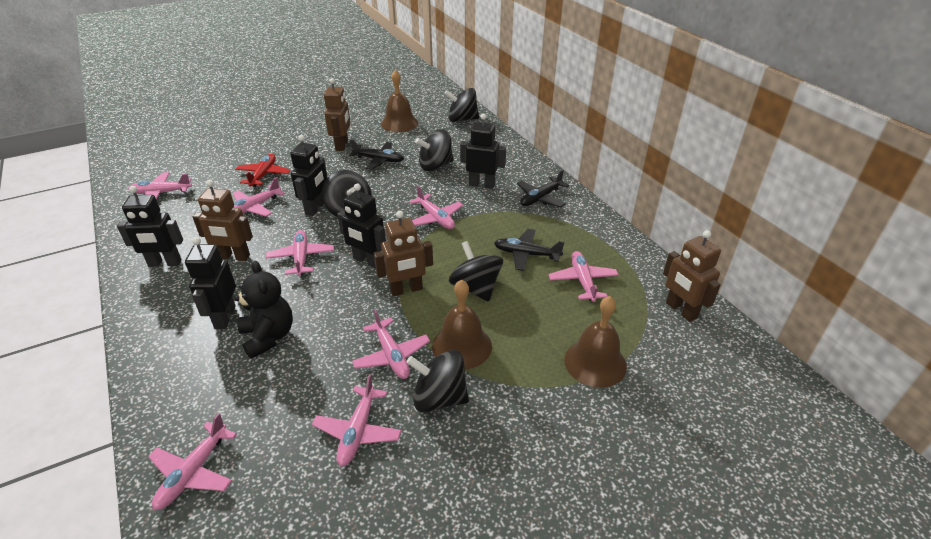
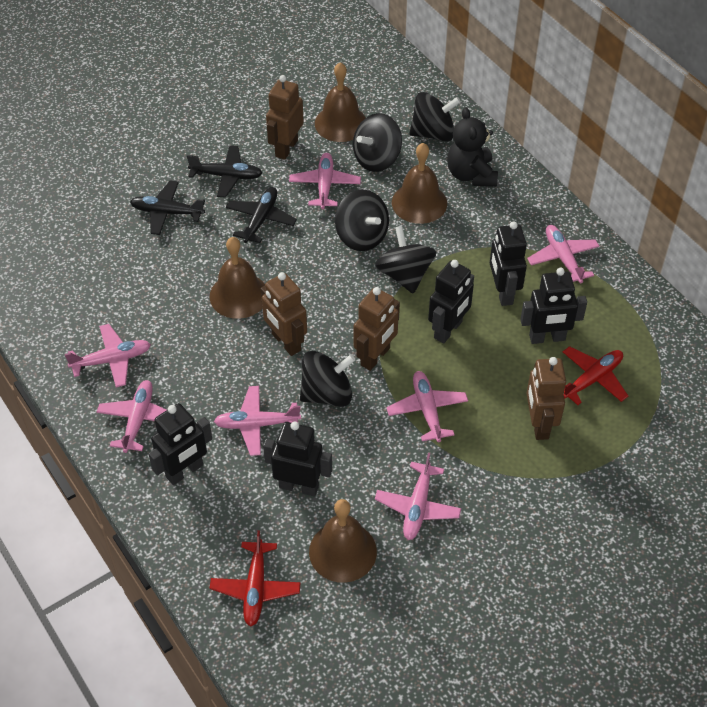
brown bell: 3 -> 4
pink plane: 8 -> 7
red plane: 1 -> 2

